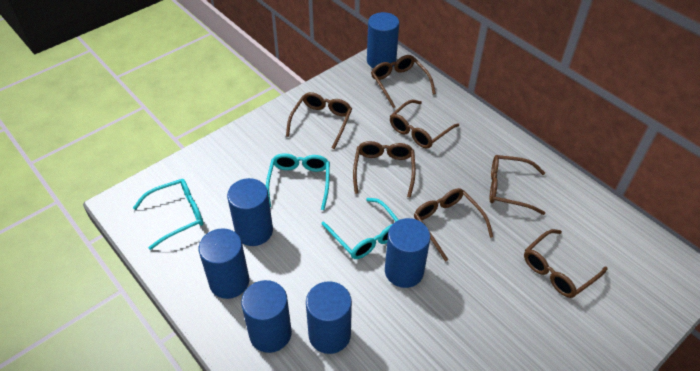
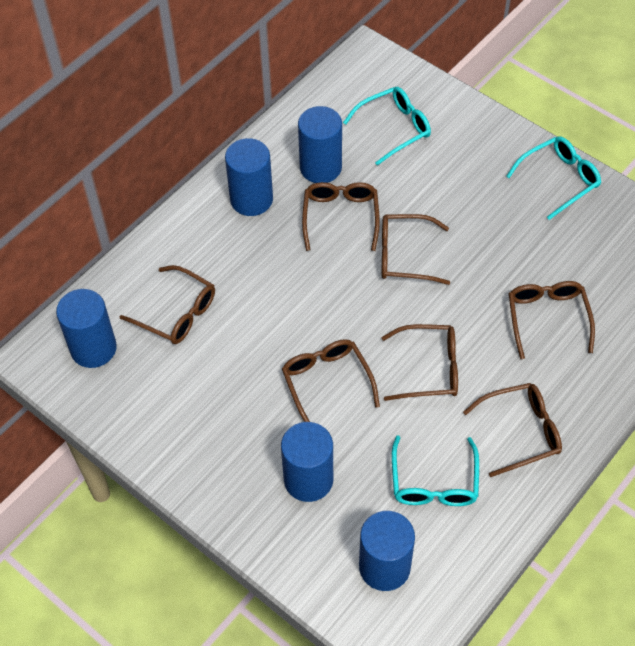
blue cylinder: 6 -> 5

